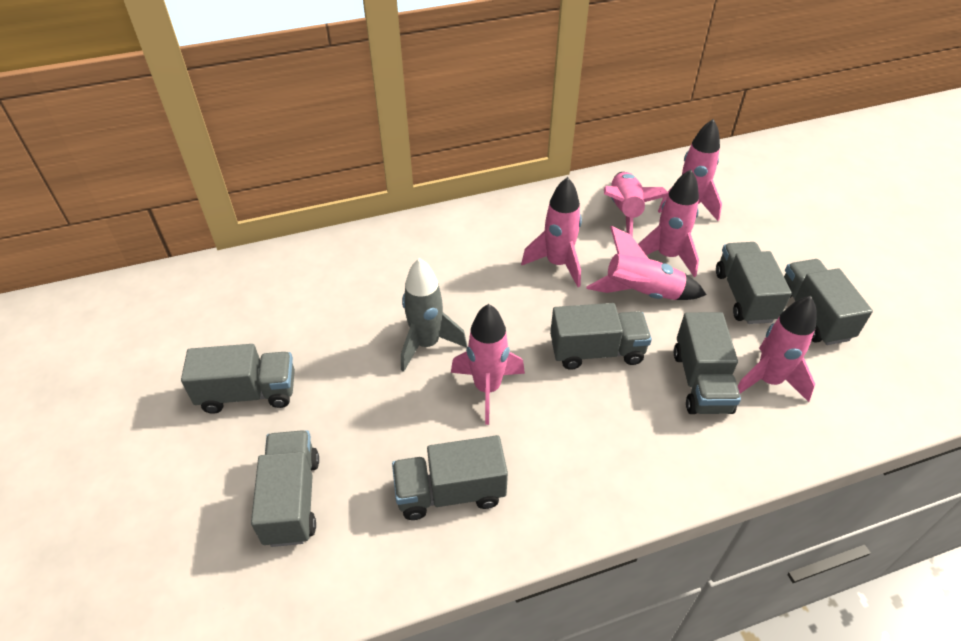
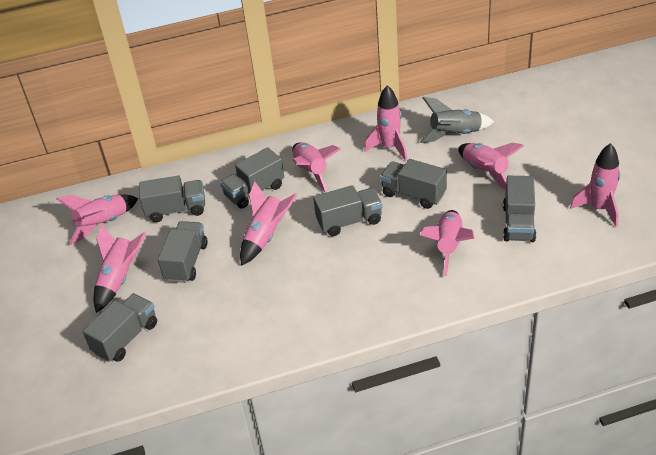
pink rocket: 7 -> 8

